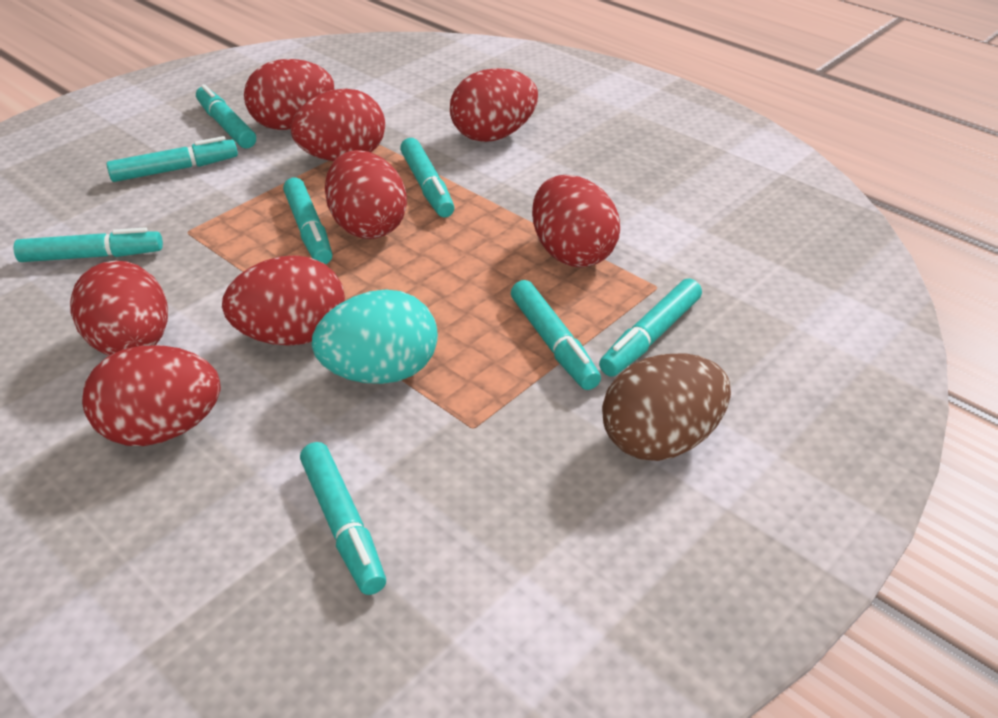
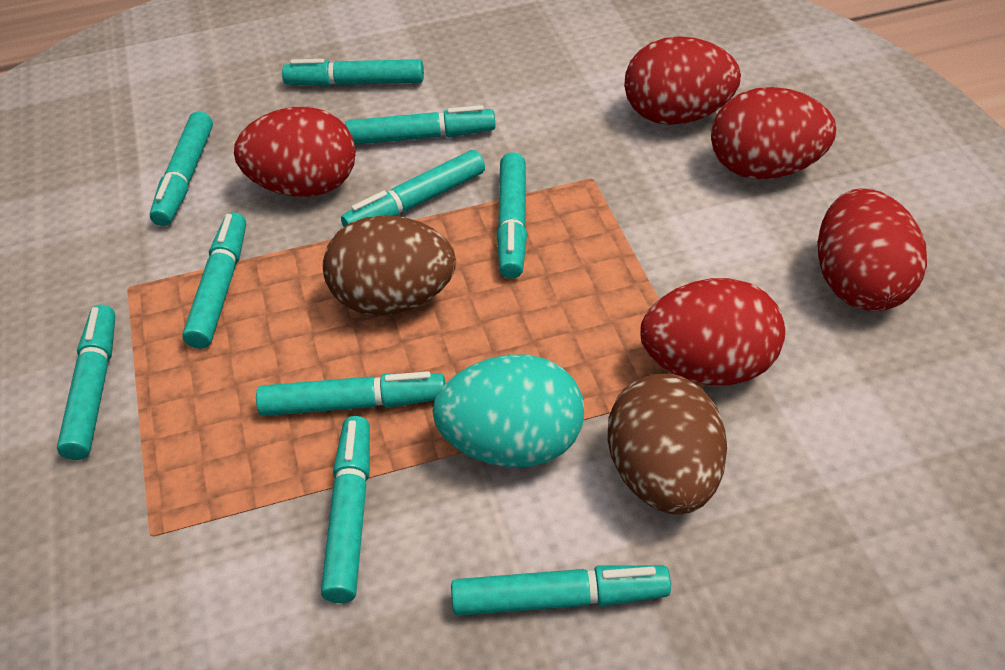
brown egg: 1 -> 2
red egg: 8 -> 5
turquoise marker: 8 -> 10

